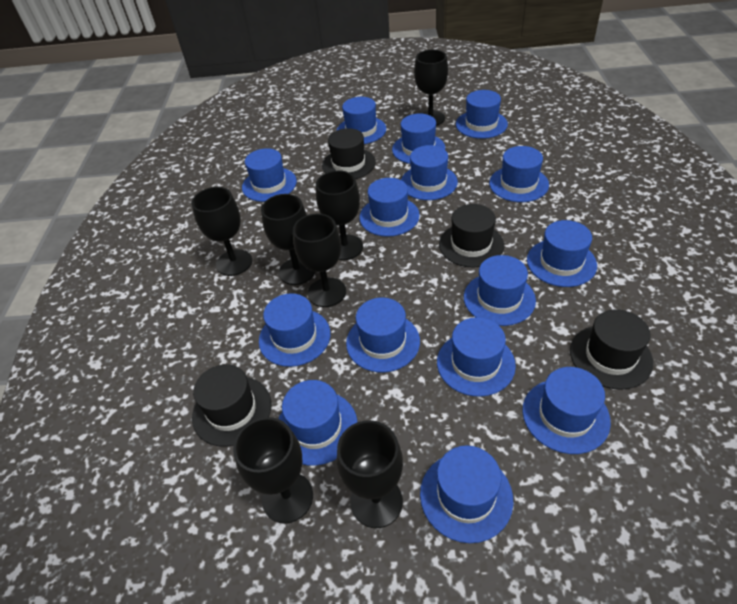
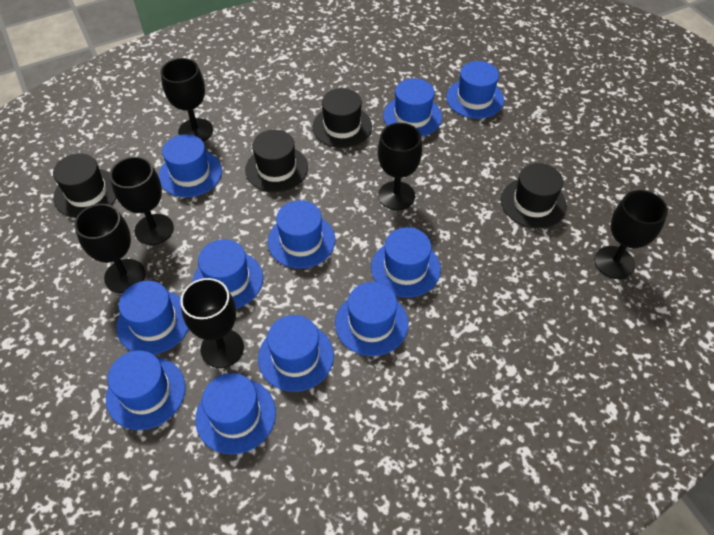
black goblet: 7 -> 6
blue hat: 15 -> 11

